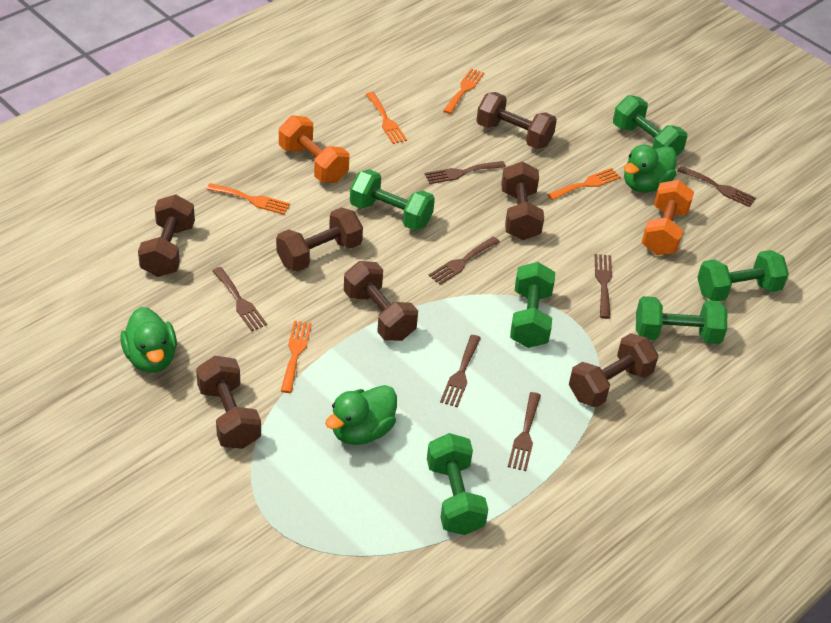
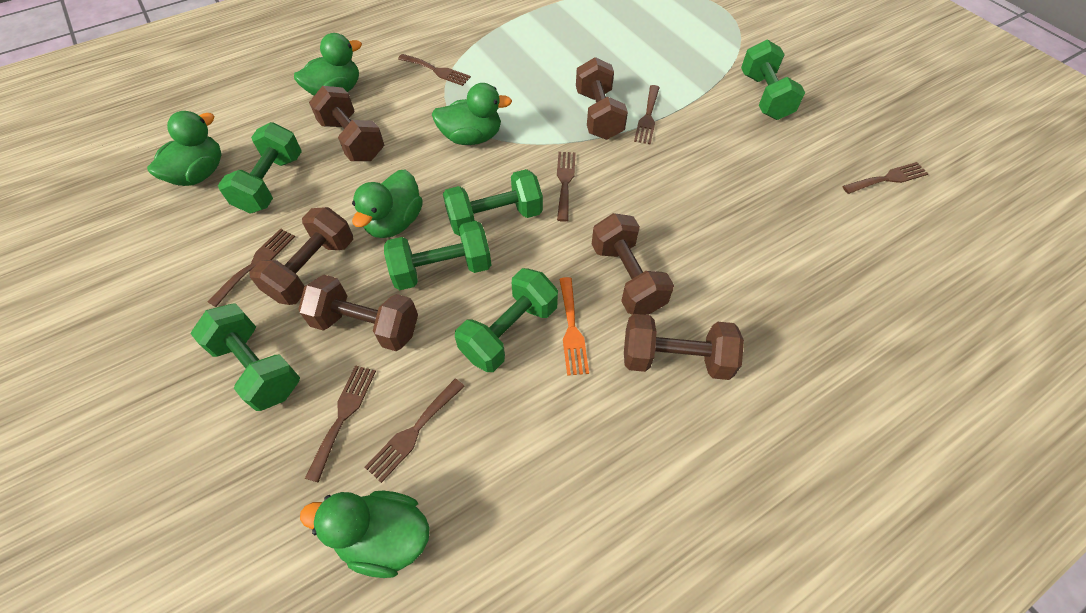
brown dumbbell: 7 -> 6
green duck: 3 -> 5
orange dumbbell: 2 -> 0
orange fork: 5 -> 1

